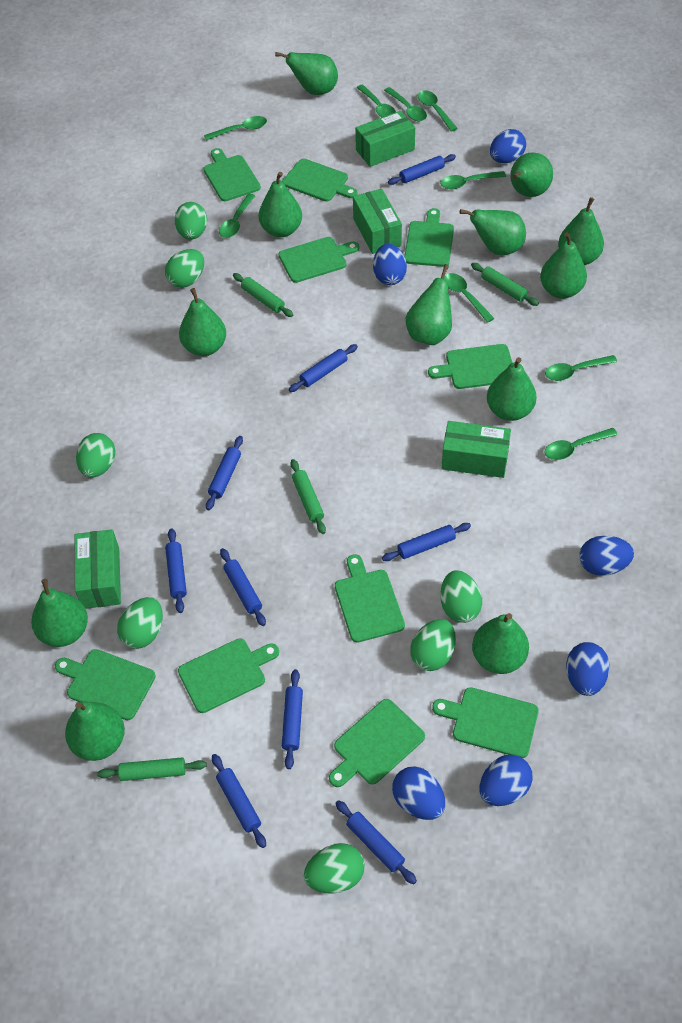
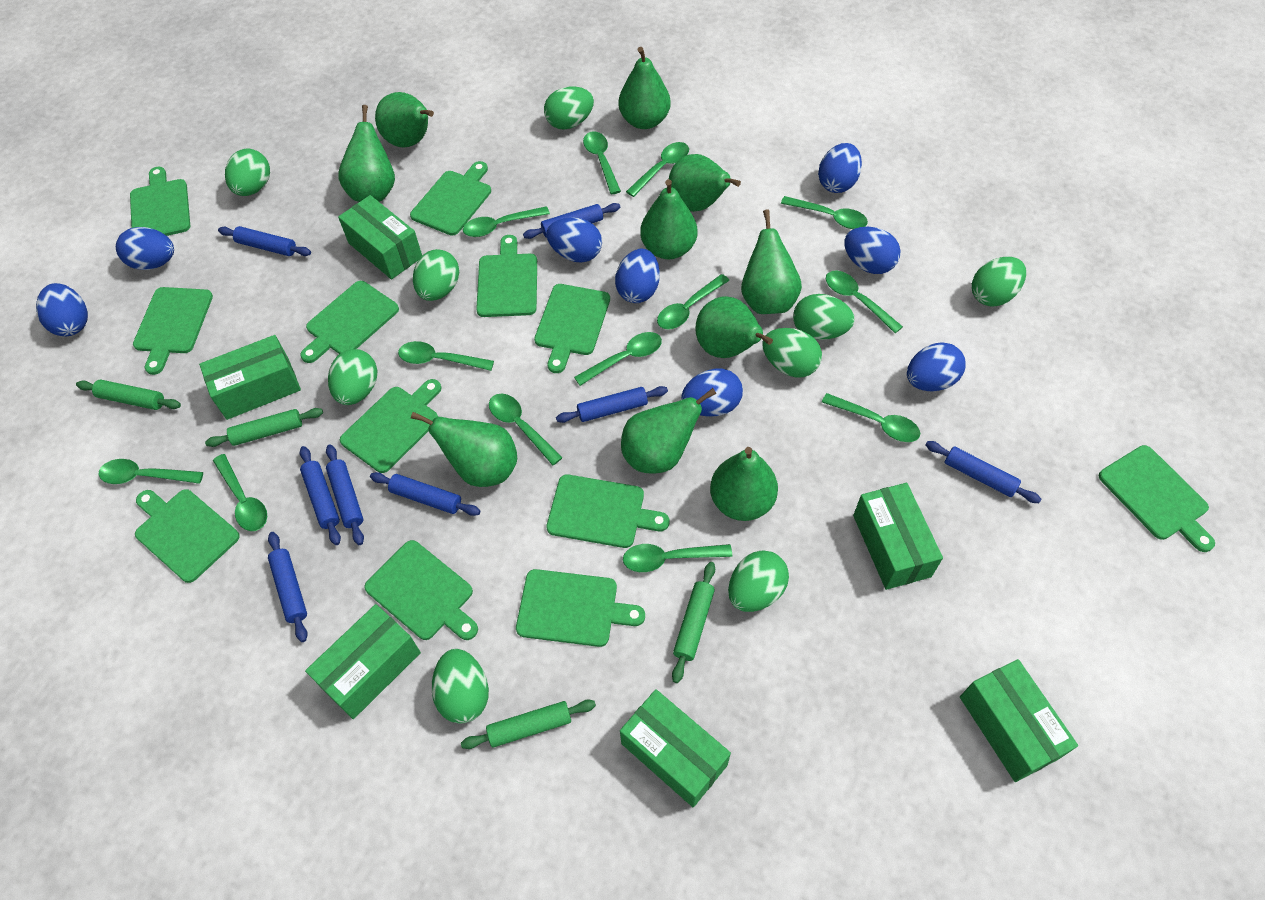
blue egg: 6 -> 8
blue rolling pin: 9 -> 8
green box: 4 -> 6
green cutting board: 10 -> 12
green egg: 7 -> 9
green pear: 12 -> 10
green spoon: 9 -> 13

